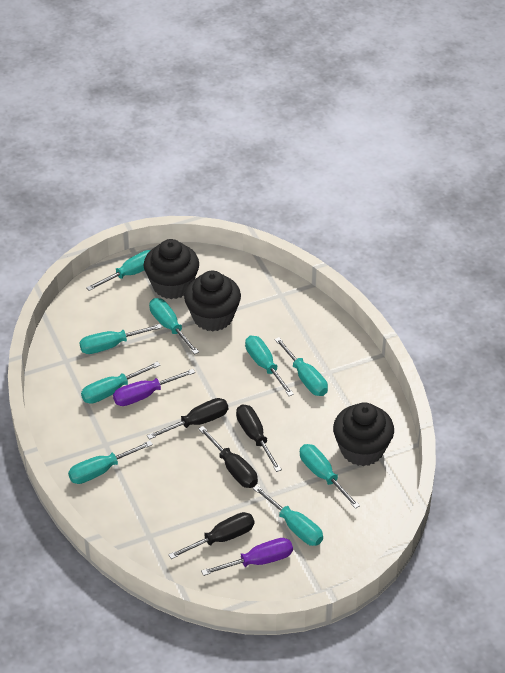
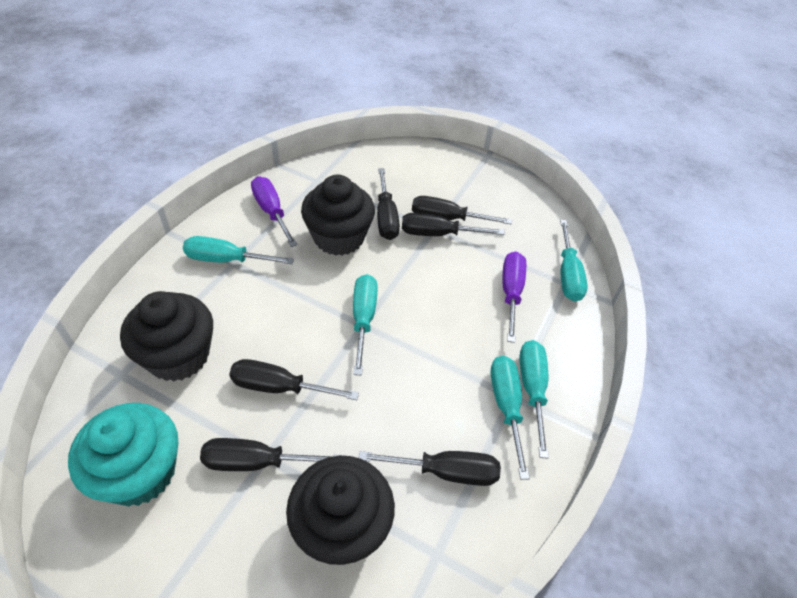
black screwdriver: 4 -> 6
turquoise cupcake: 0 -> 1
turquoise screwdriver: 9 -> 5

